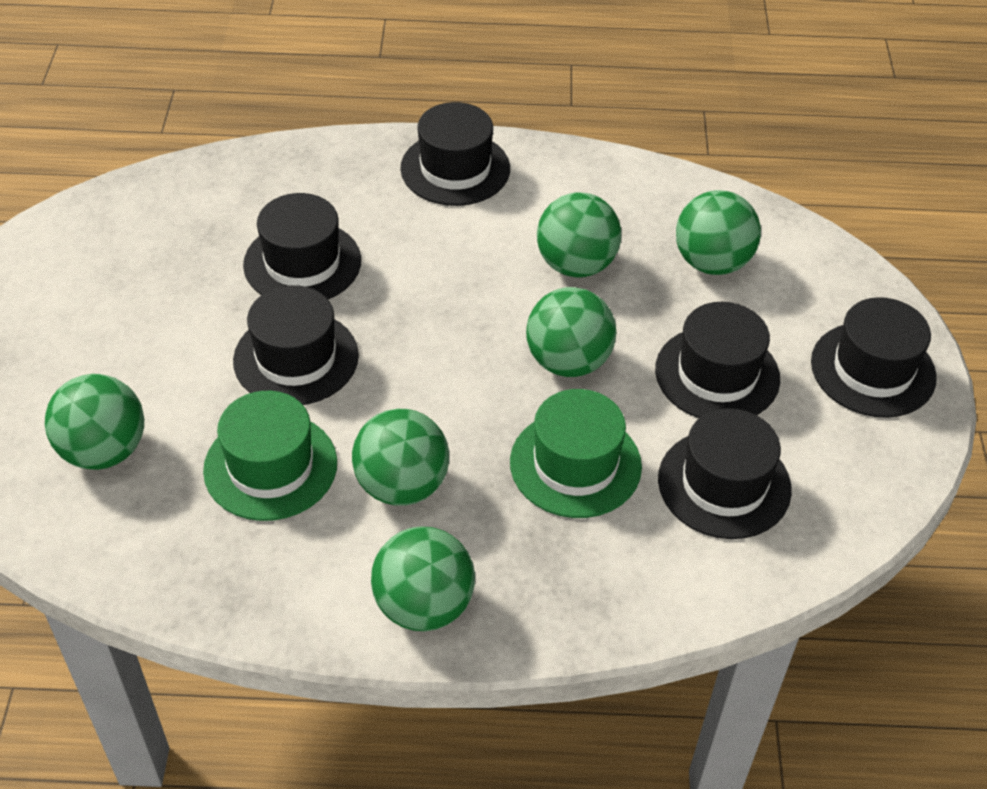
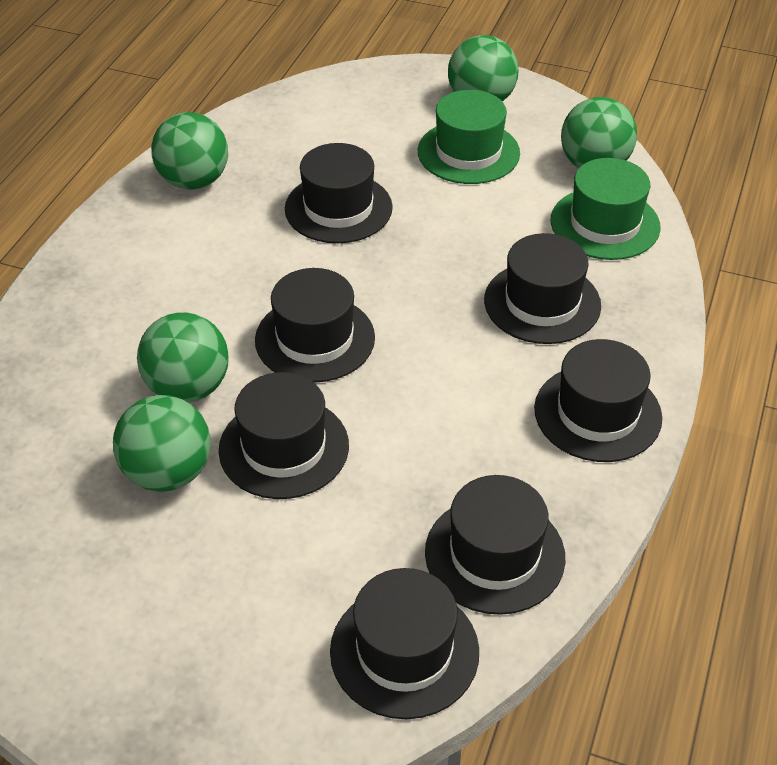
black hat: 6 -> 7
green ball: 6 -> 5

